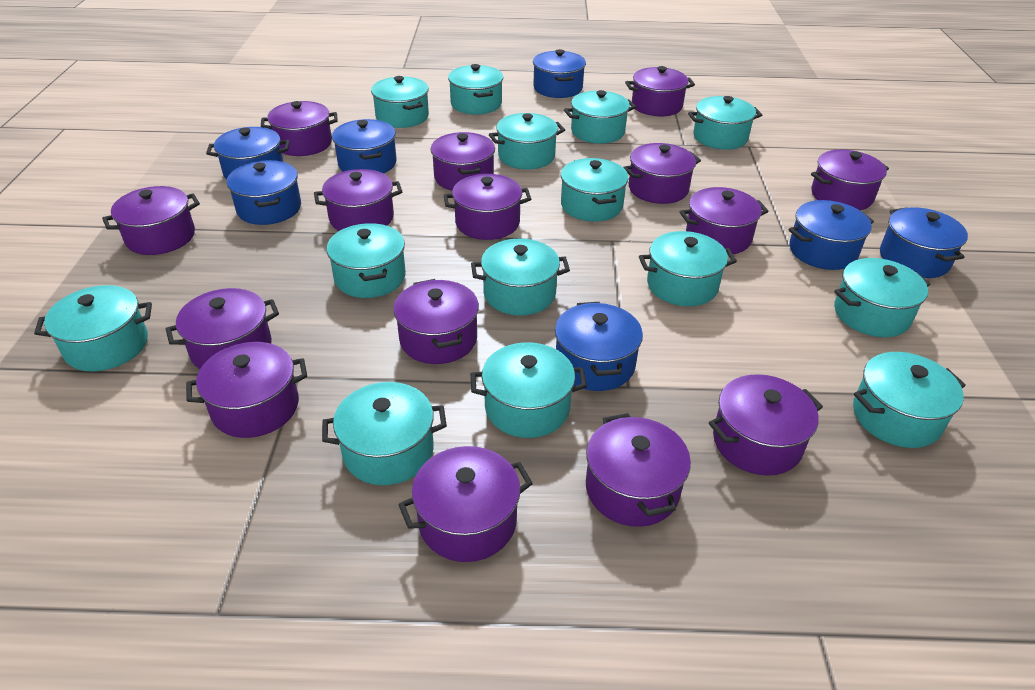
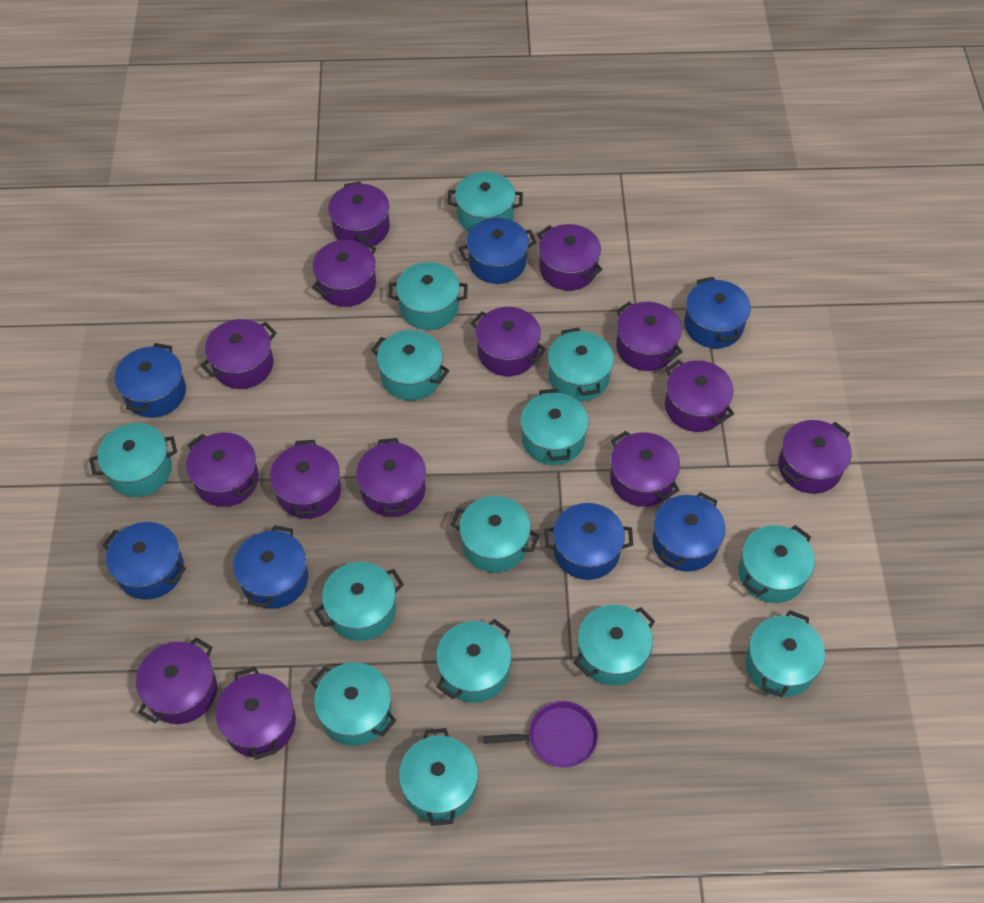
purple pan: 0 -> 1
purple pot: 15 -> 14

